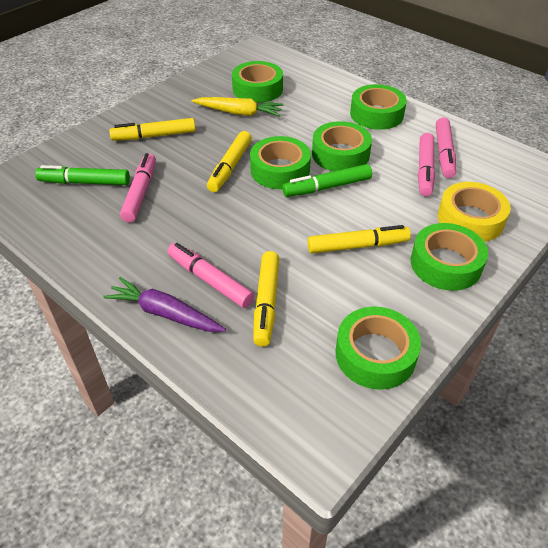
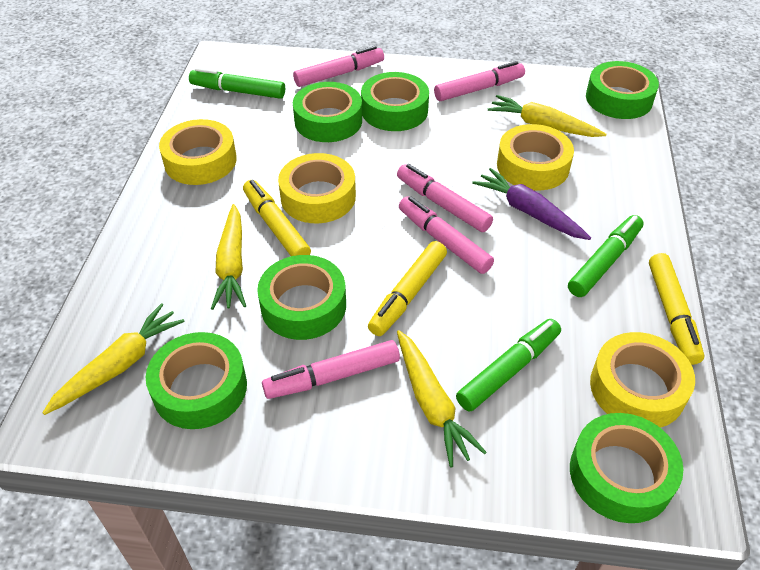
green marker: 2 -> 3
pink marker: 4 -> 5
yellow carrot: 1 -> 4
yellow marker: 4 -> 3
yellow tape: 1 -> 4

